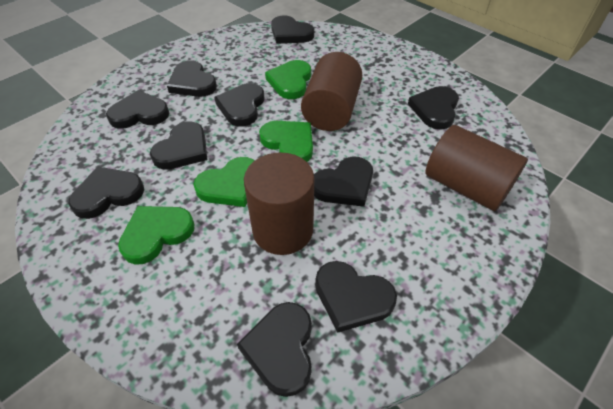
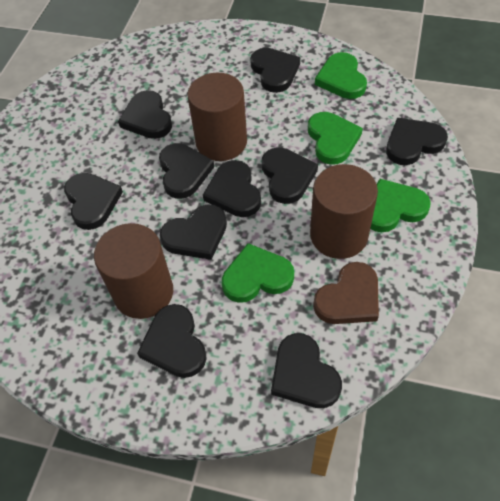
brown heart: 0 -> 1

